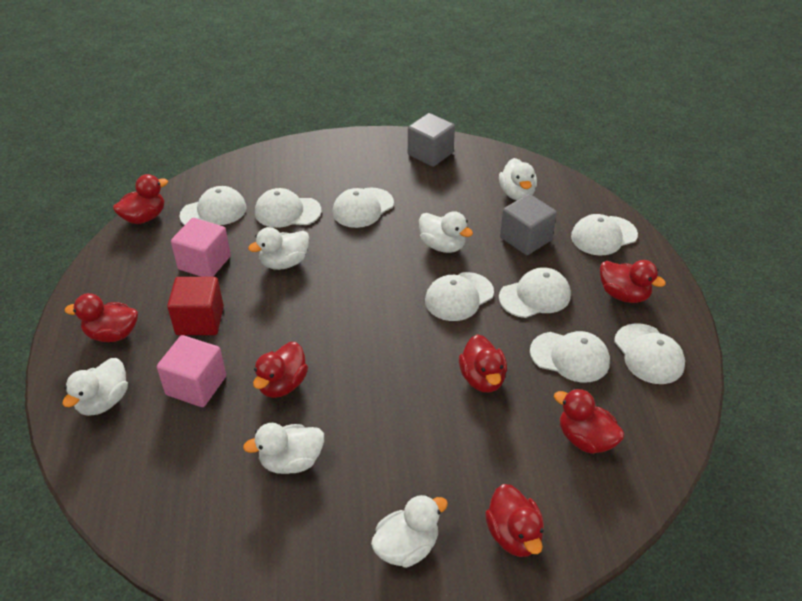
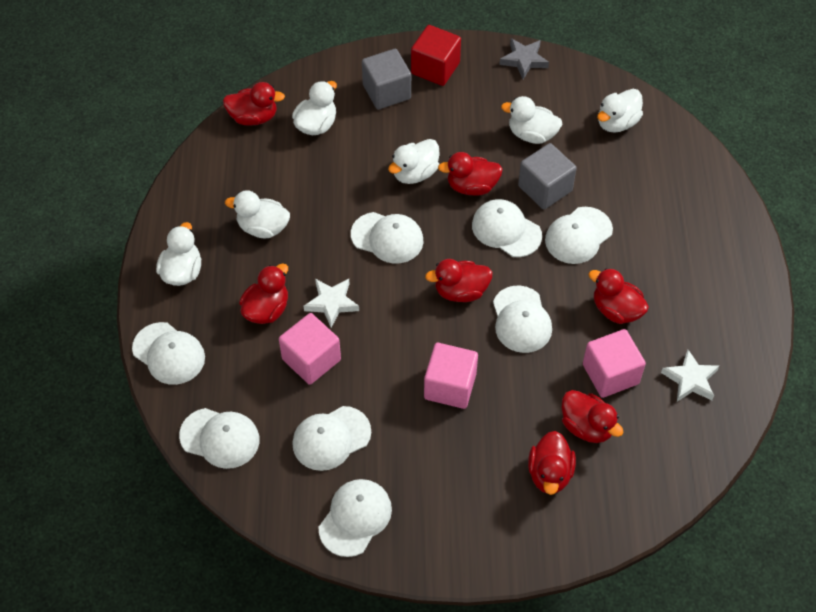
grey star: 0 -> 1
pink cube: 2 -> 3
white star: 0 -> 2

